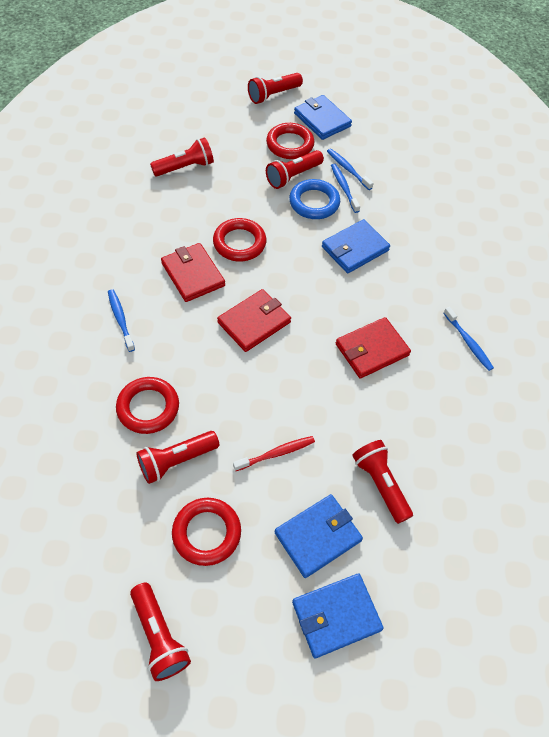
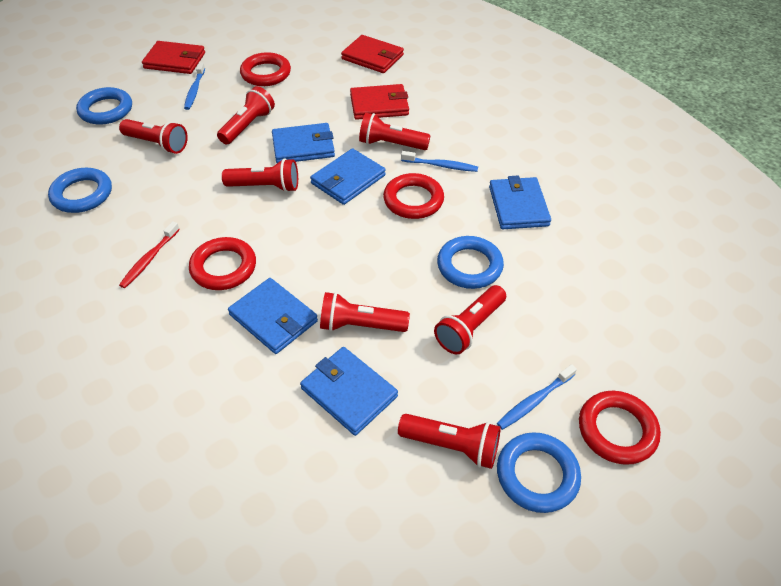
blue ring: 1 -> 4
blue toothbrush: 4 -> 3
blue wallet: 4 -> 5
red flashlight: 6 -> 7

